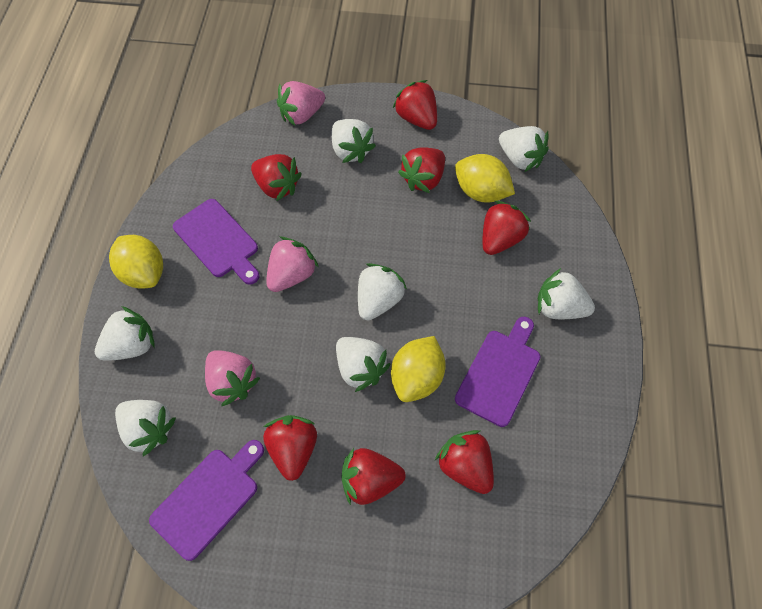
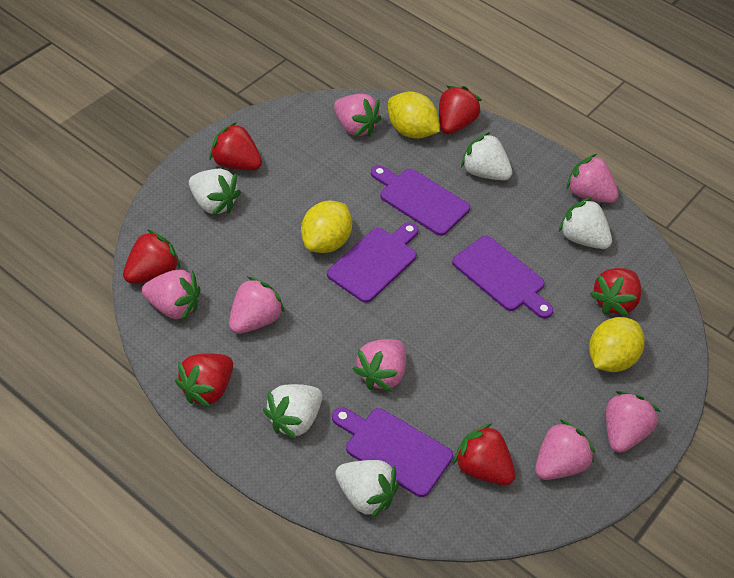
pink strawberry: 3 -> 7
purple cutting board: 3 -> 4
red strawberry: 7 -> 6
white strawberry: 7 -> 5

